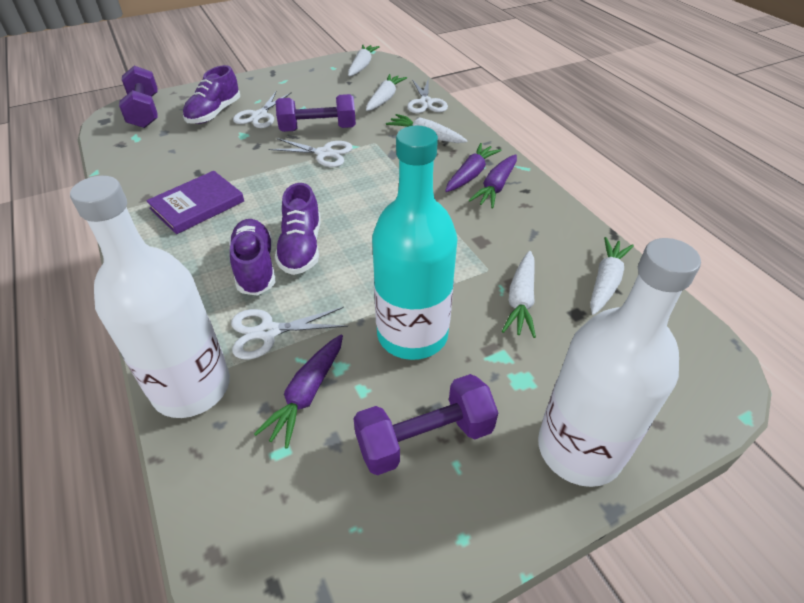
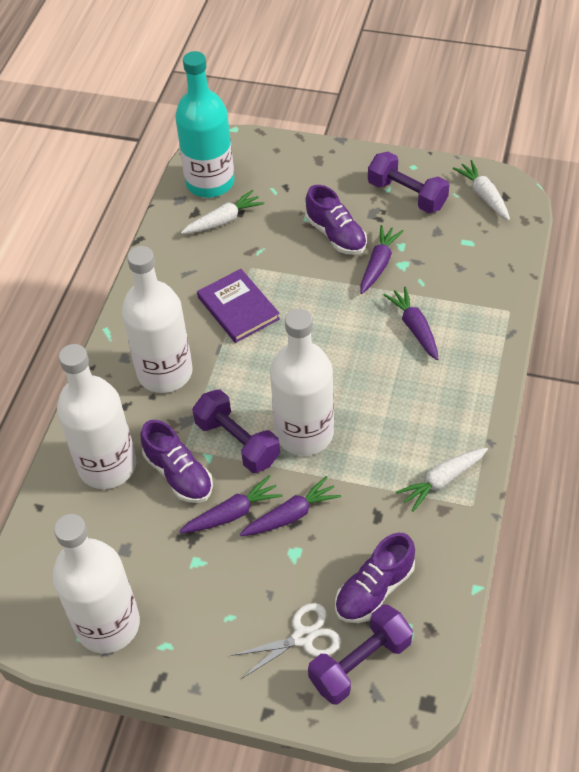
purple carrot: 3 -> 4
white bottle: 2 -> 4
white carrot: 5 -> 3
white scissors: 4 -> 1

